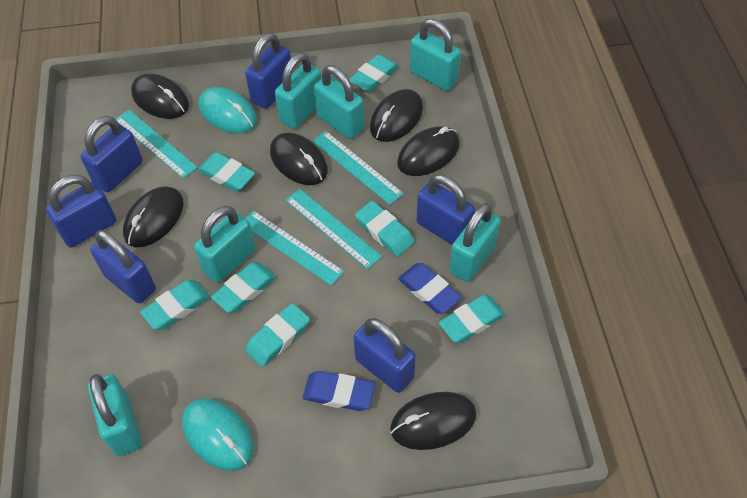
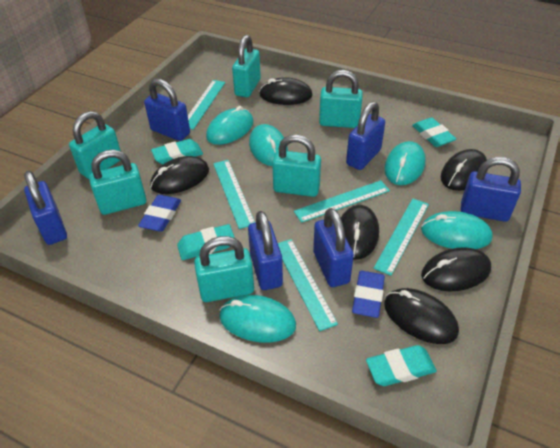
turquoise eraser: 7 -> 4
turquoise mouse: 2 -> 5
turquoise ruler: 4 -> 5

